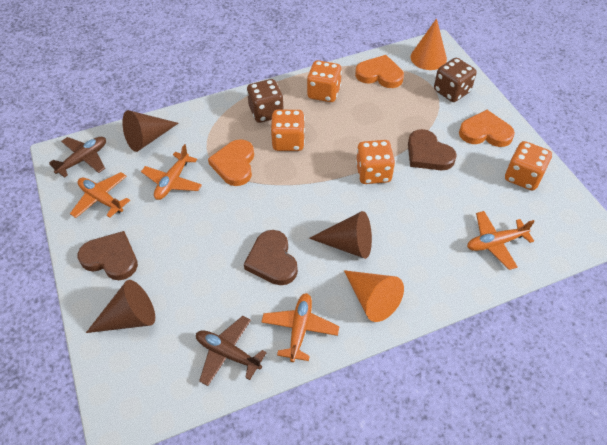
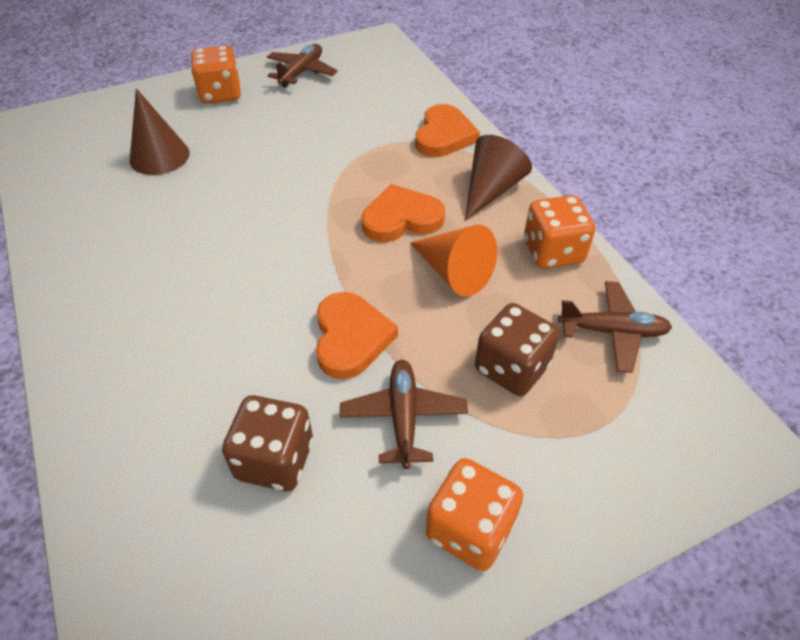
brown cone: 3 -> 2
brown heart: 3 -> 0
brown plane: 2 -> 3
orange cone: 2 -> 1
orange dice: 4 -> 3
orange plane: 4 -> 0

